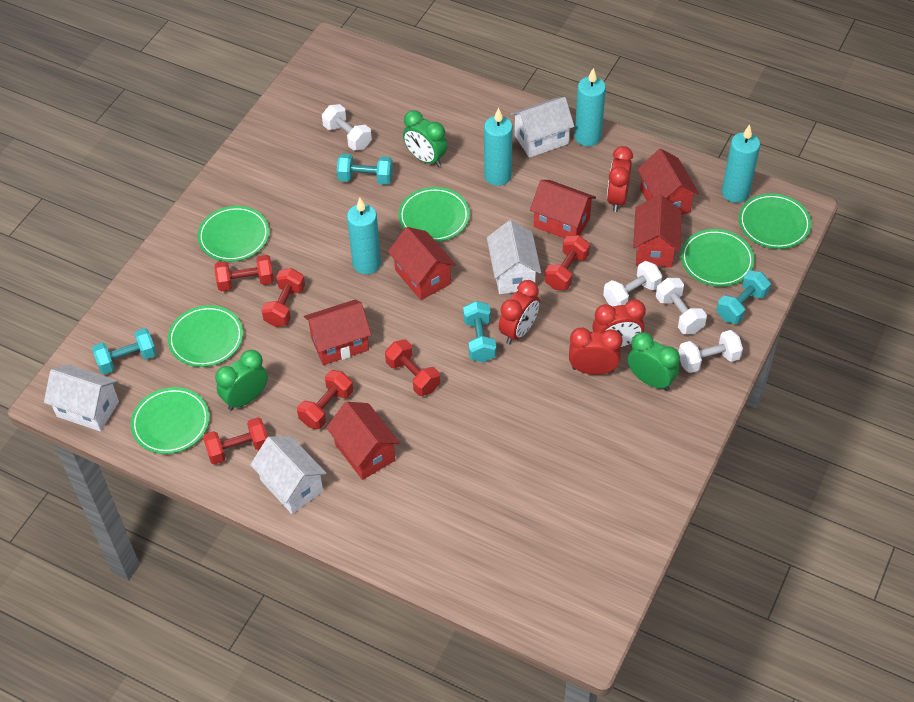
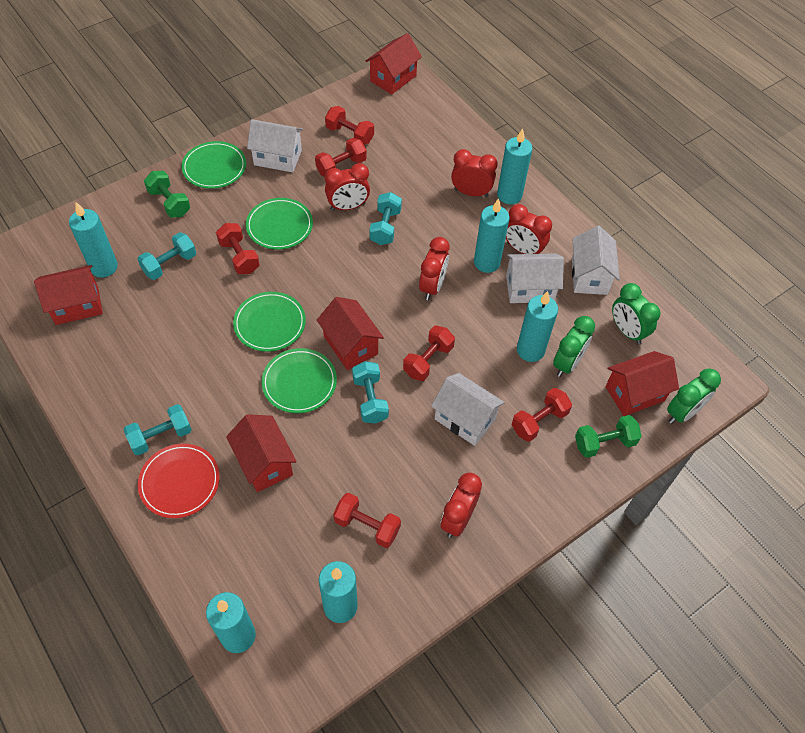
green dumbbell: 0 -> 2
green plate: 6 -> 4
red clock: 4 -> 5
red house: 6 -> 5
red plate: 0 -> 1
turquoise candle: 4 -> 6
white dumbbell: 4 -> 0

